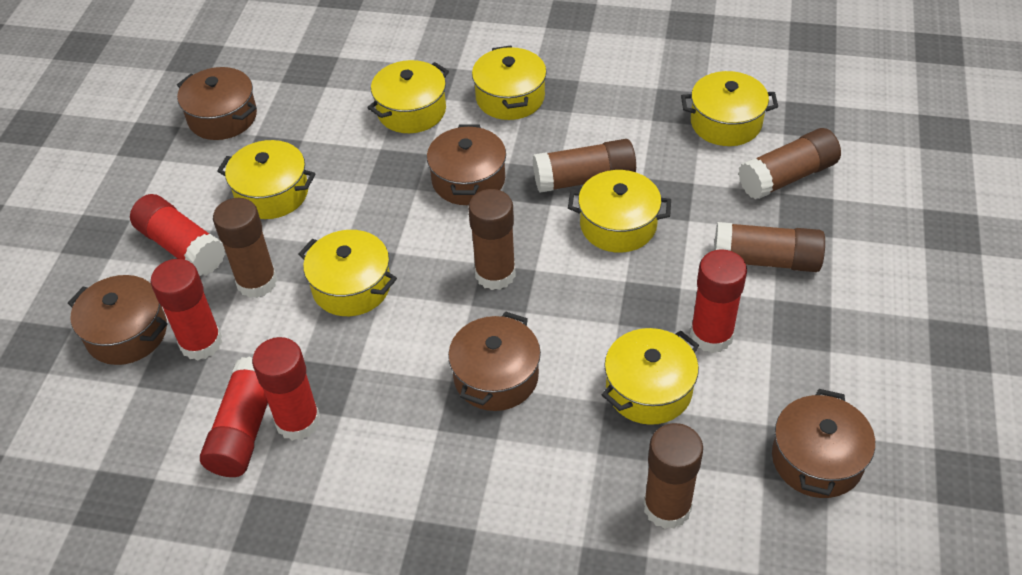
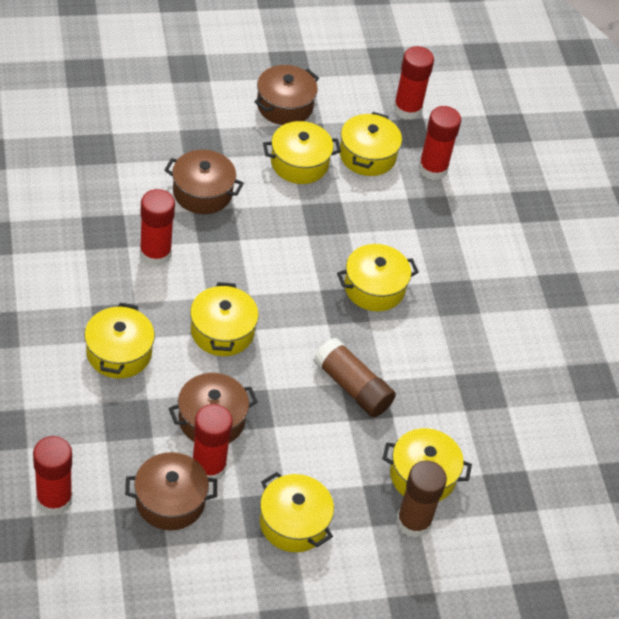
brown glue stick: 6 -> 2
brown pot: 5 -> 4

